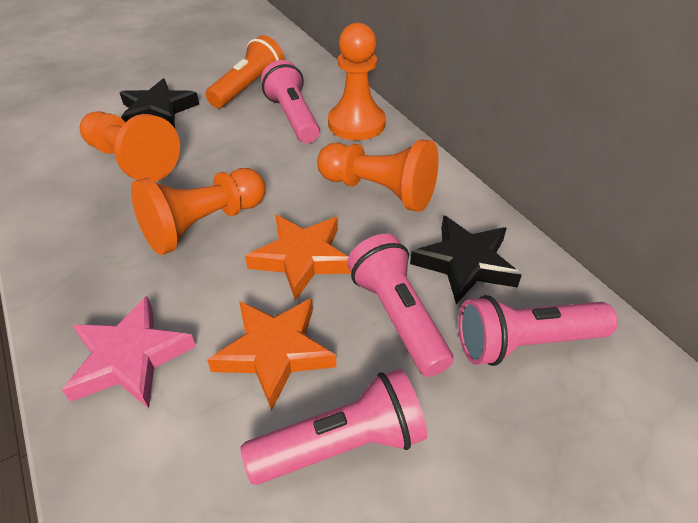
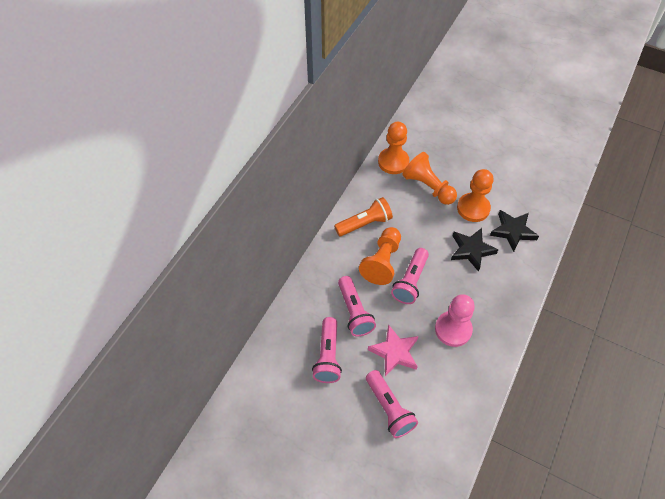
orange star: 2 -> 0
pink pawn: 0 -> 1

